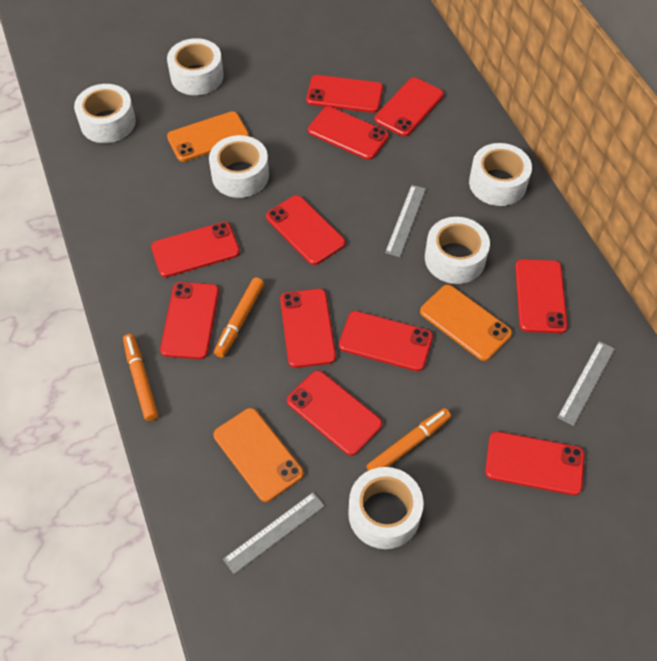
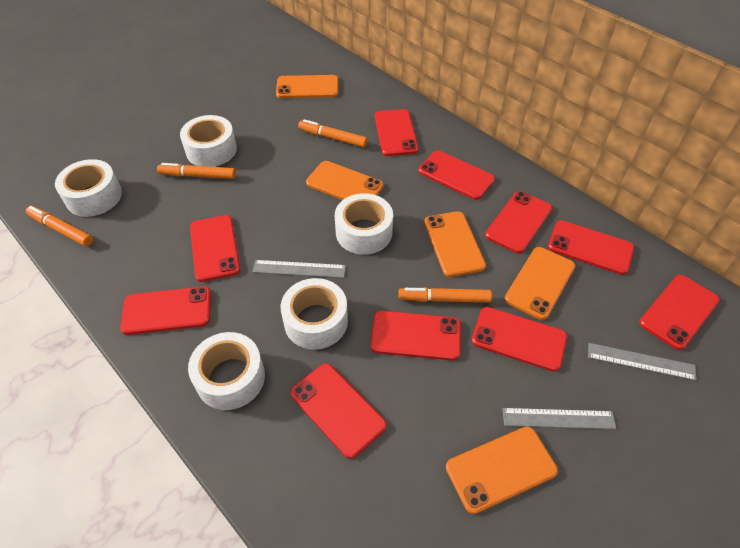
orange marker: 3 -> 4
orange phone: 3 -> 5
red phone: 11 -> 10
white tape: 6 -> 5

